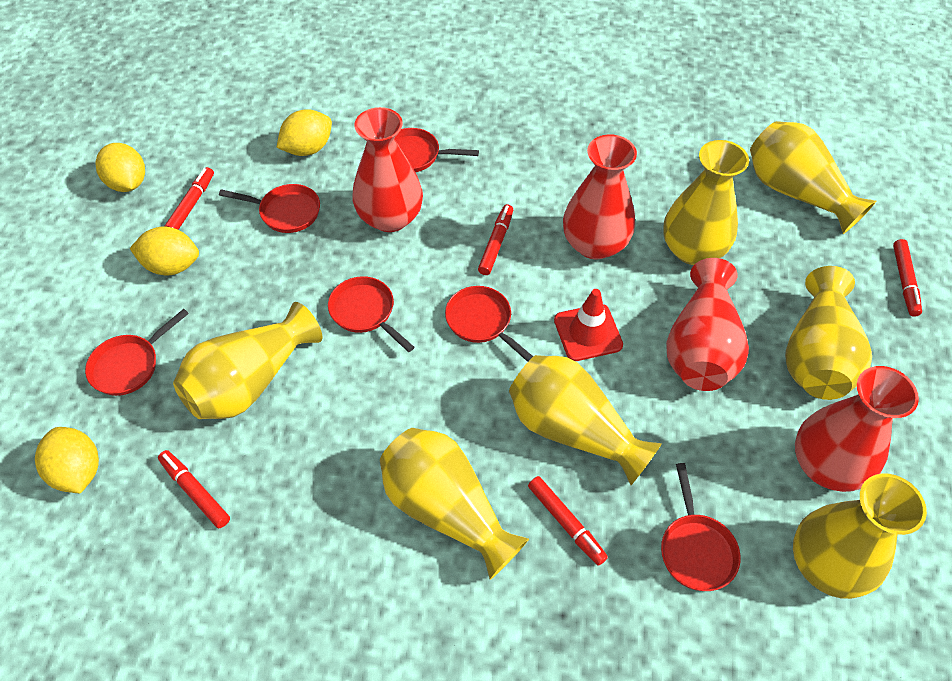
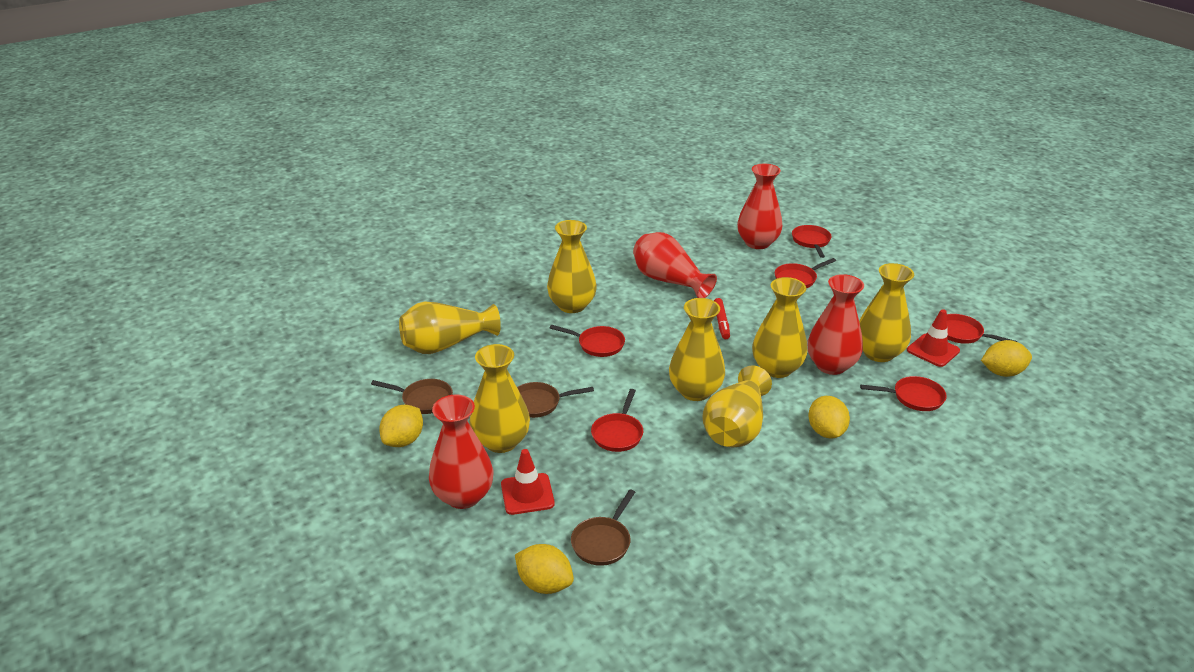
brown pan: 0 -> 3
red marker: 5 -> 1
red traffic cone: 1 -> 2

